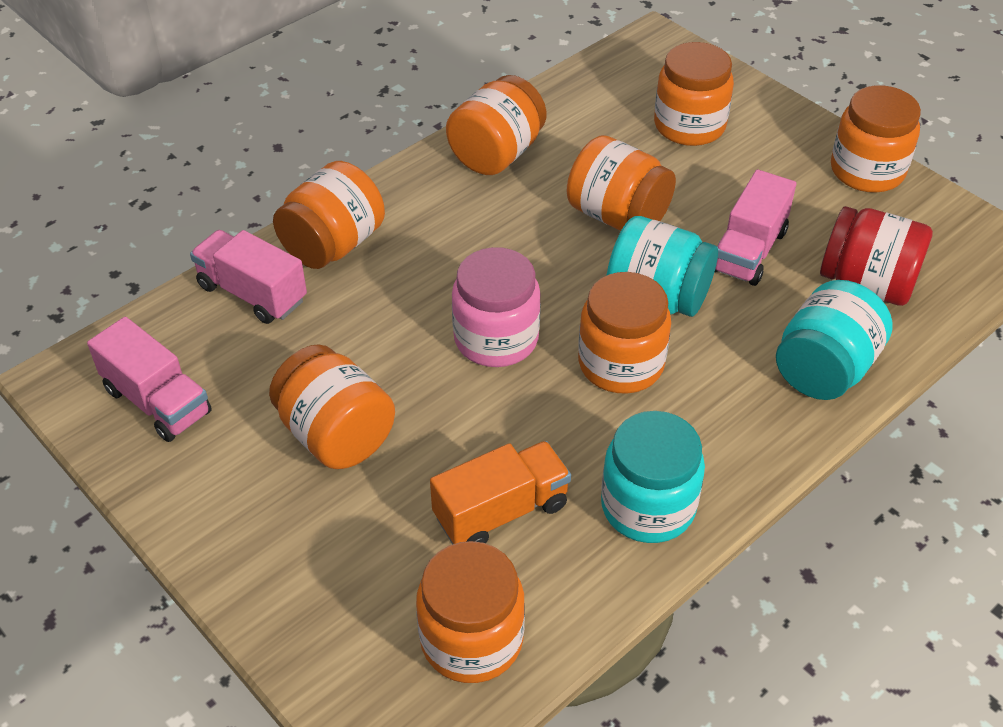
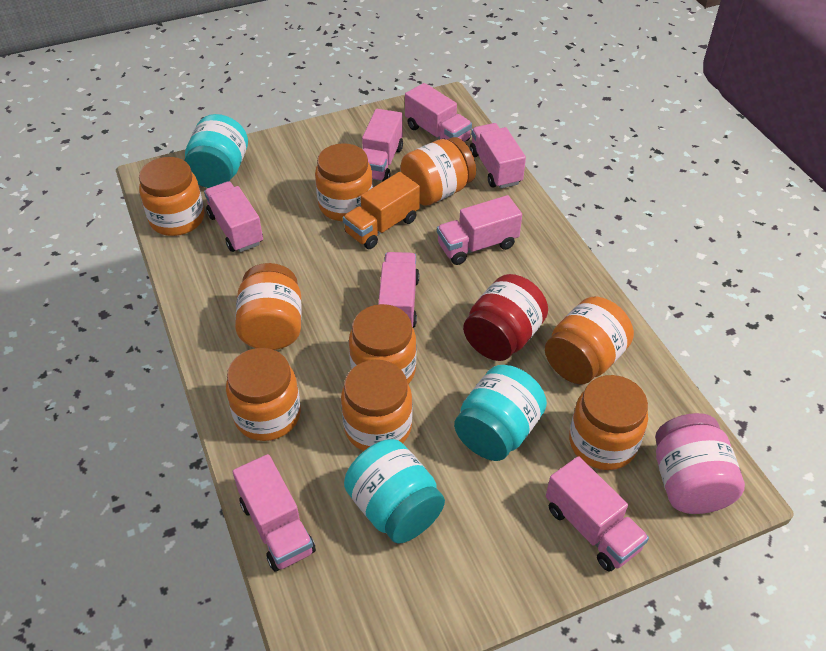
orange jar: 8 -> 9
pink truck: 3 -> 8

